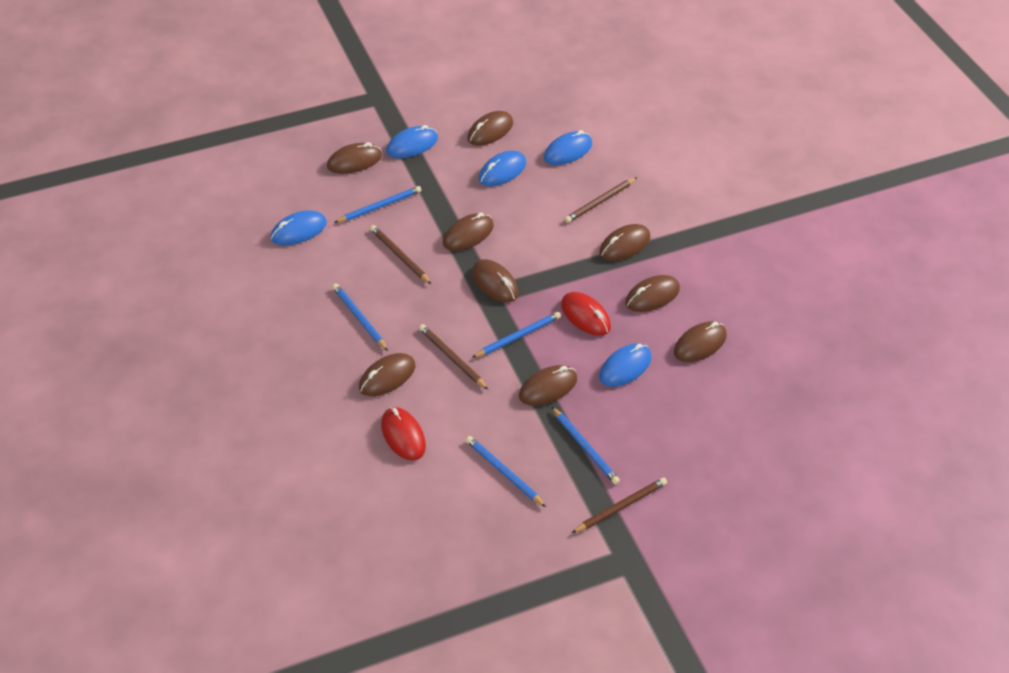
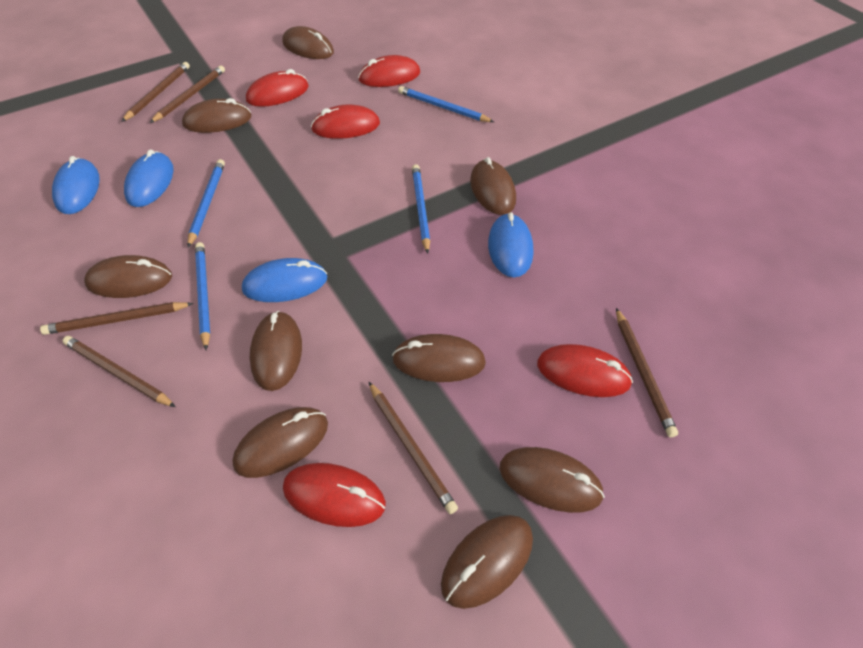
blue mouse: 5 -> 4
blue pencil: 5 -> 4
brown pencil: 4 -> 6
red mouse: 2 -> 5

